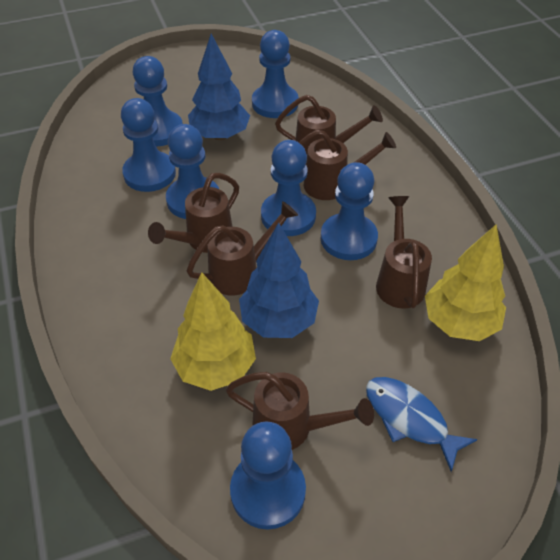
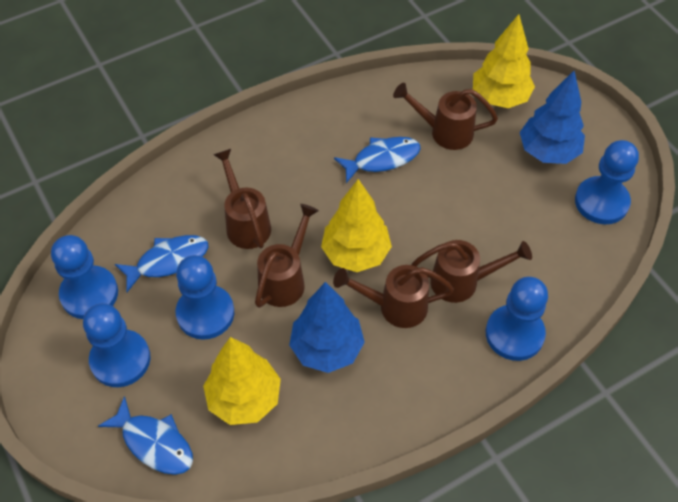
blue fish: 1 -> 3
blue pawn: 7 -> 5
brown watering can: 6 -> 5
yellow tree: 2 -> 3

